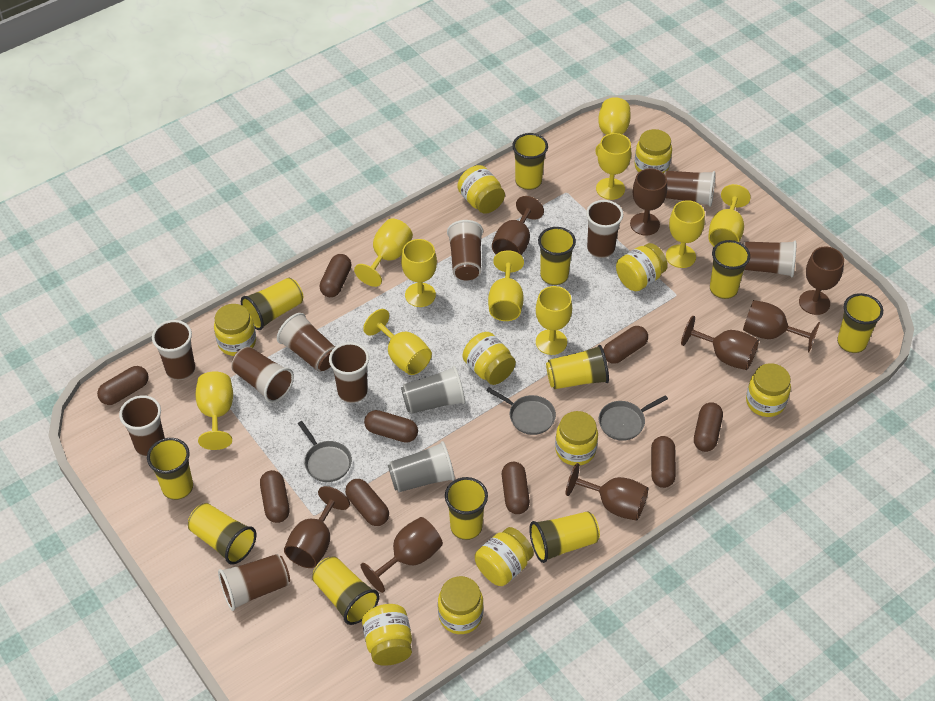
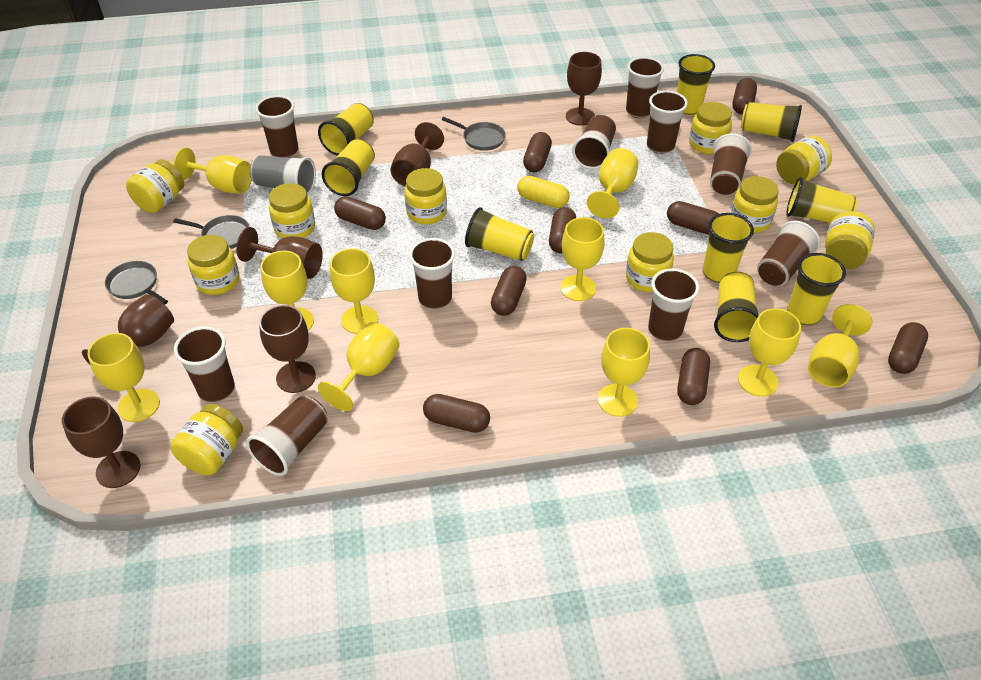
brown goblet: 8 -> 6
grey cup: 2 -> 1
yellow capsule: 0 -> 1
yellow cup: 11 -> 9

